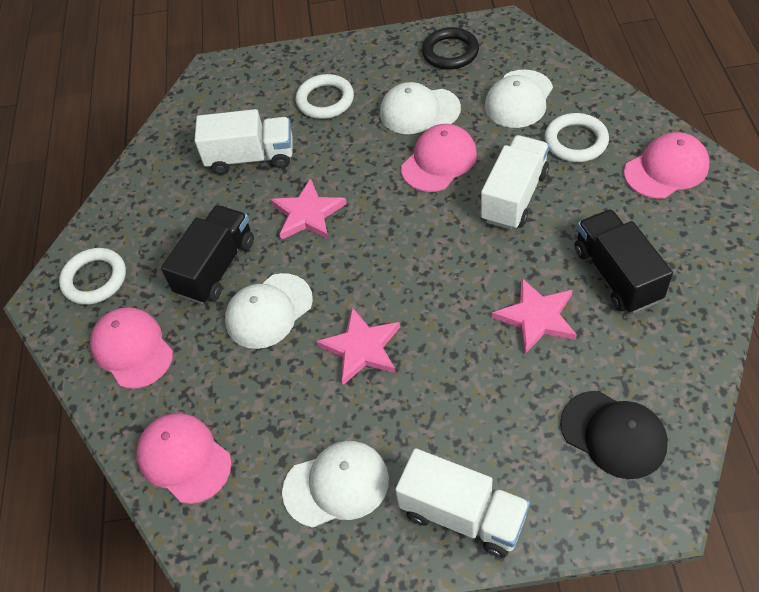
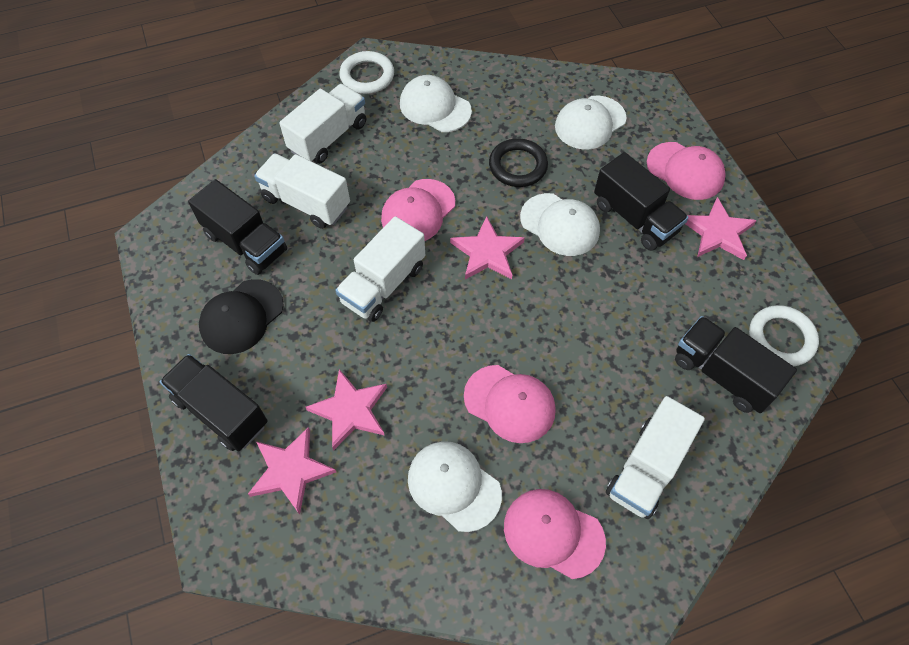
black truck: 2 -> 4
pink star: 3 -> 4
white ring: 3 -> 2
white truck: 3 -> 4

